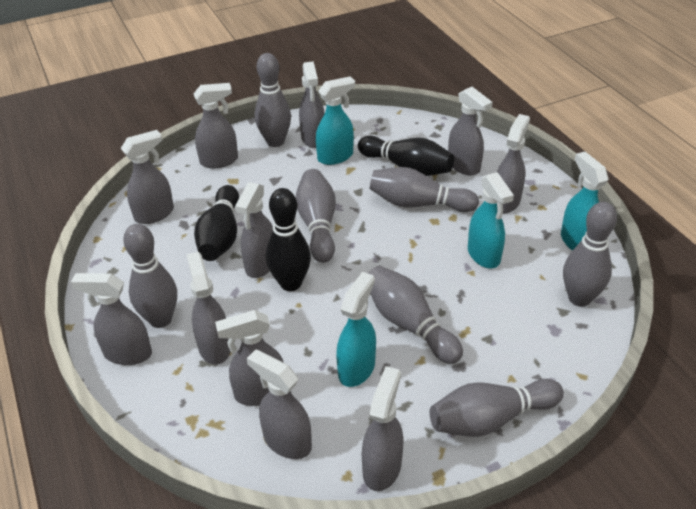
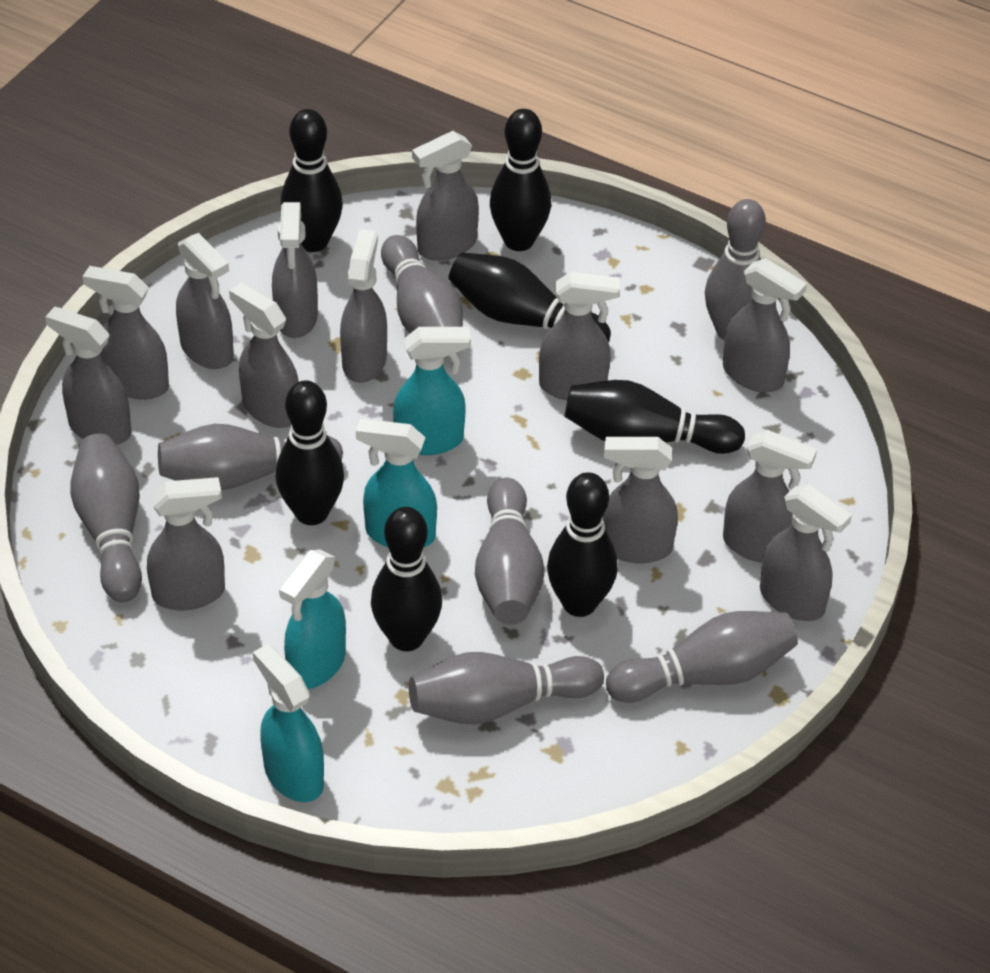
black bowling pin: 3 -> 7
grey spray bottle: 11 -> 13

